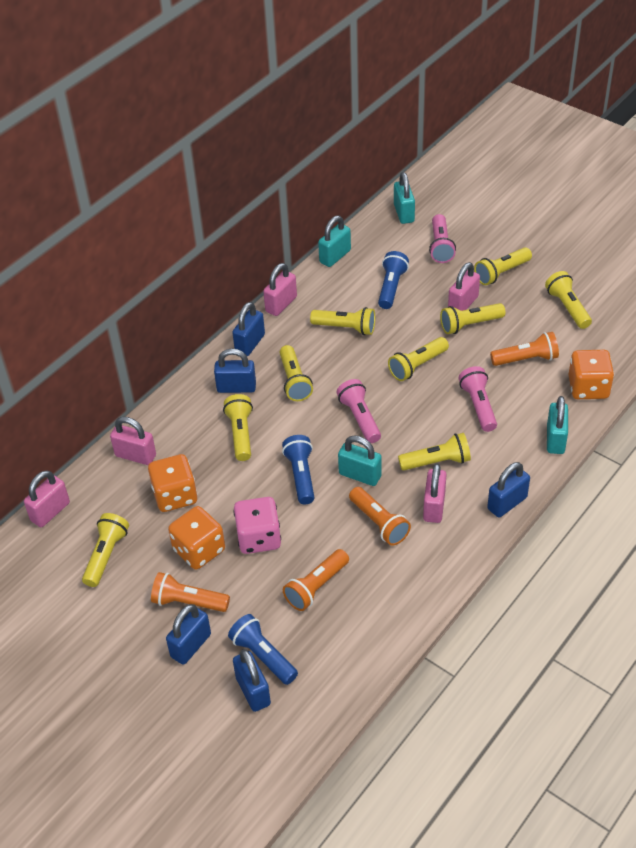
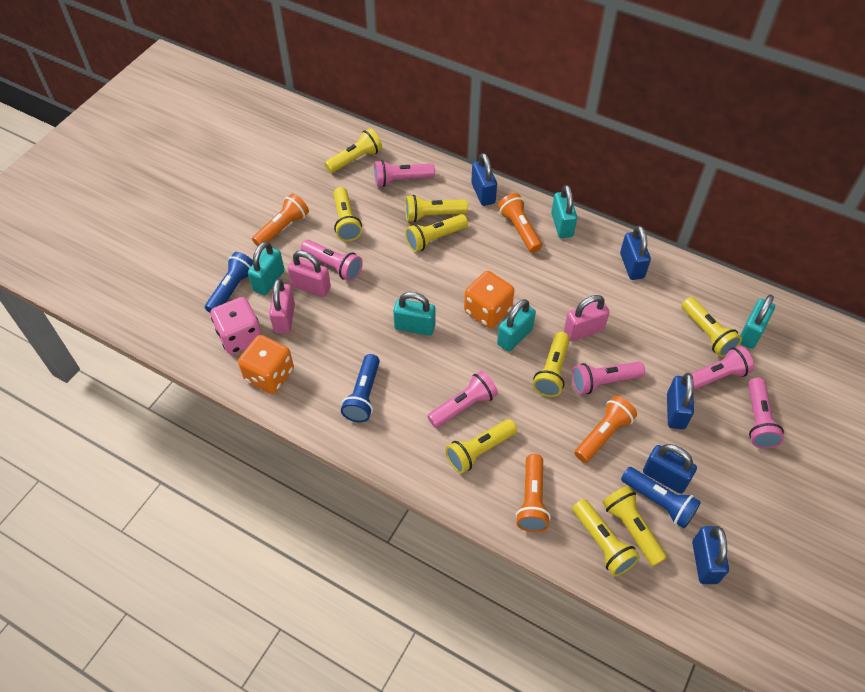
orange dice: 3 -> 2
pink flashlight: 3 -> 6
pink padlock: 5 -> 3
turquoise padlock: 4 -> 5

